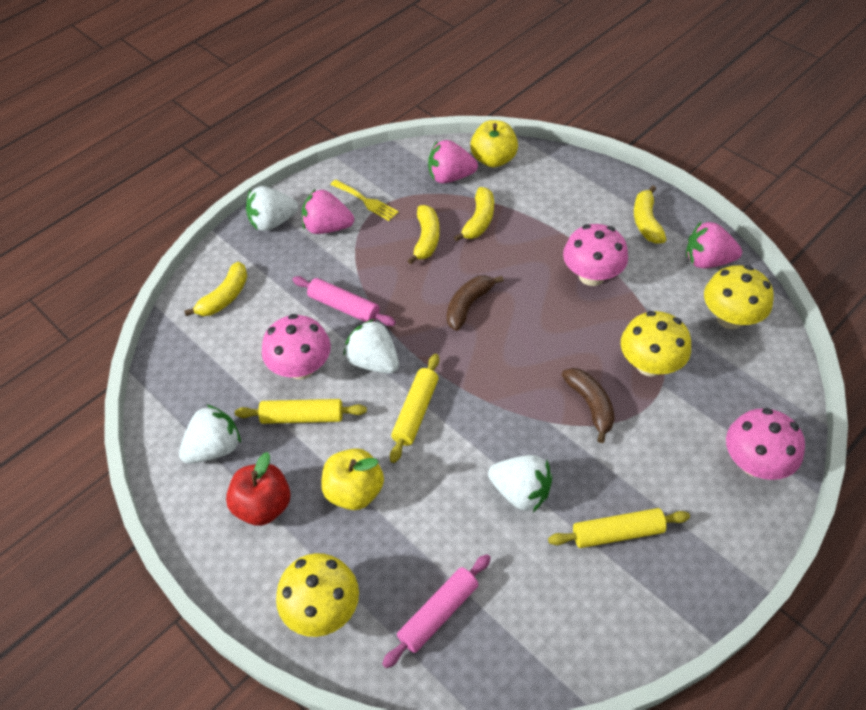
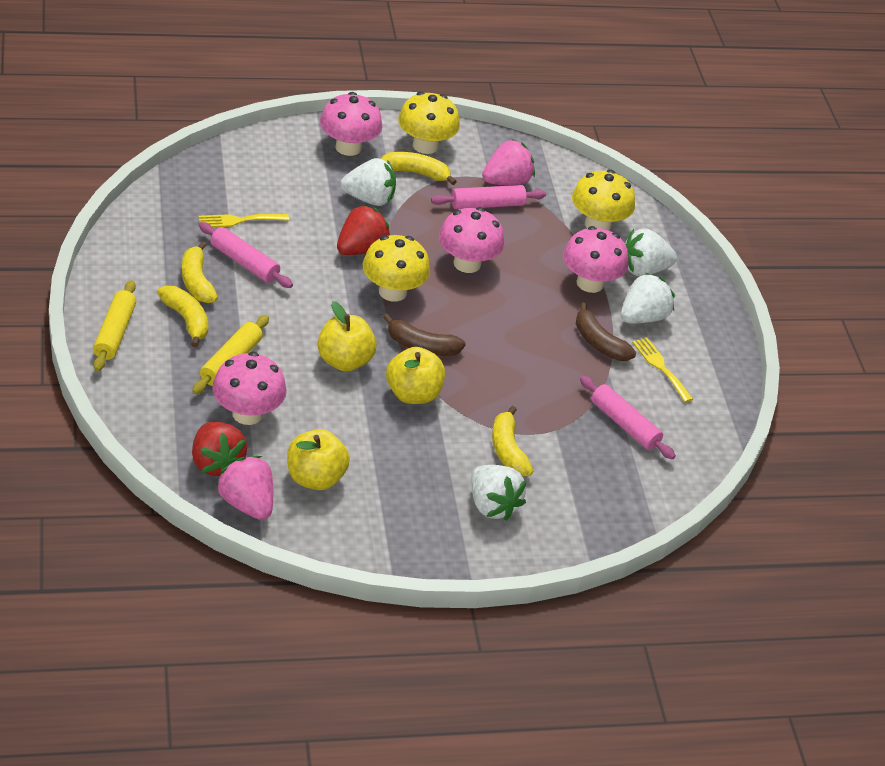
pink mushroom: 3 -> 4
pink rolling pin: 2 -> 3
pink strawberry: 3 -> 2
red apple: 1 -> 0
red strawberry: 0 -> 2
yellow apple: 2 -> 3
yellow fork: 1 -> 2
yellow rolling pin: 3 -> 2

